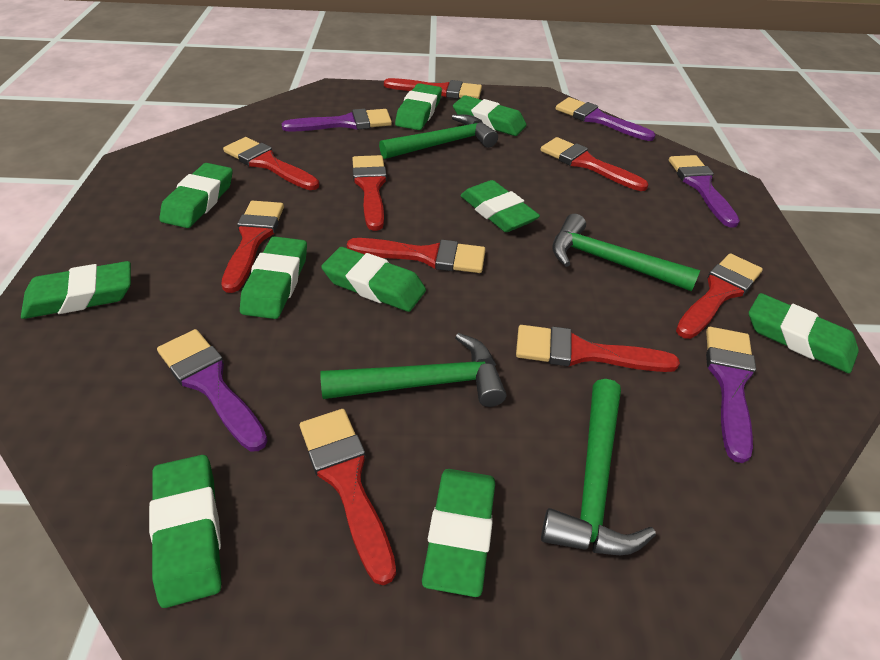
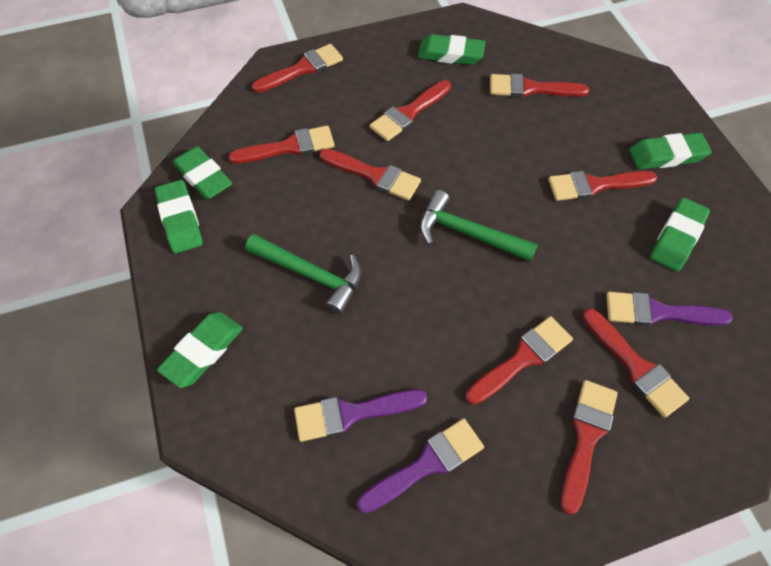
green eraser: 10 -> 6
green hammer: 4 -> 2
purple brush: 5 -> 3

